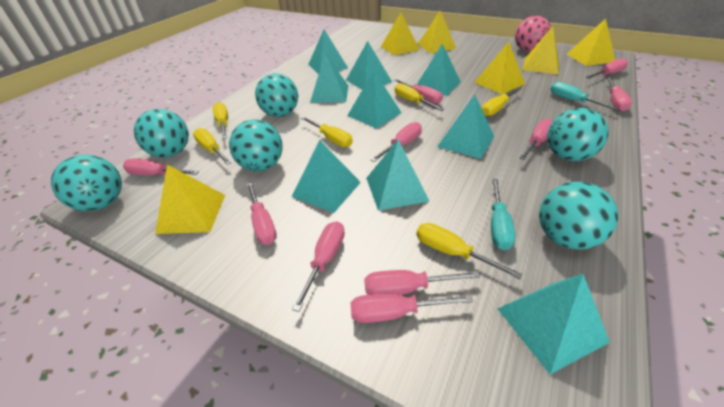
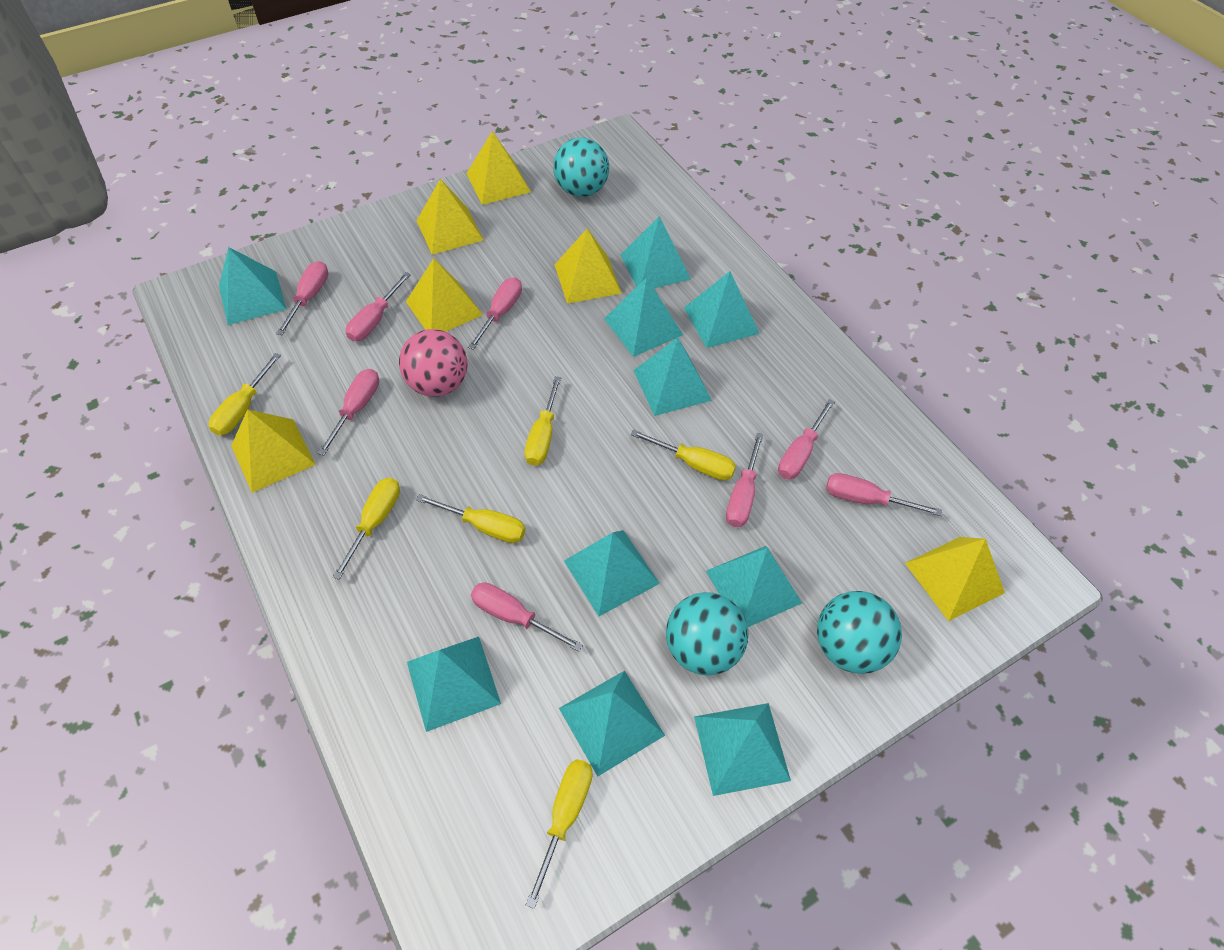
pink screwdriver: 10 -> 8
turquoise ball: 6 -> 3
turquoise pyramid: 9 -> 10
turquoise screwdriver: 2 -> 0

